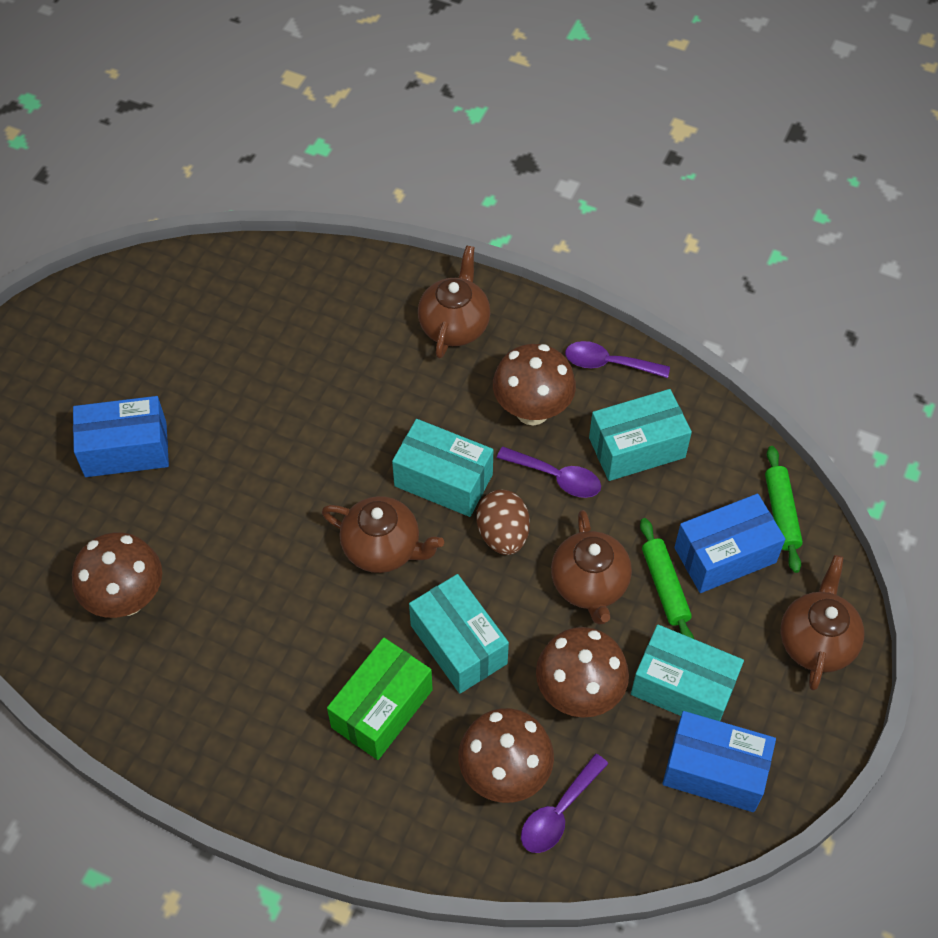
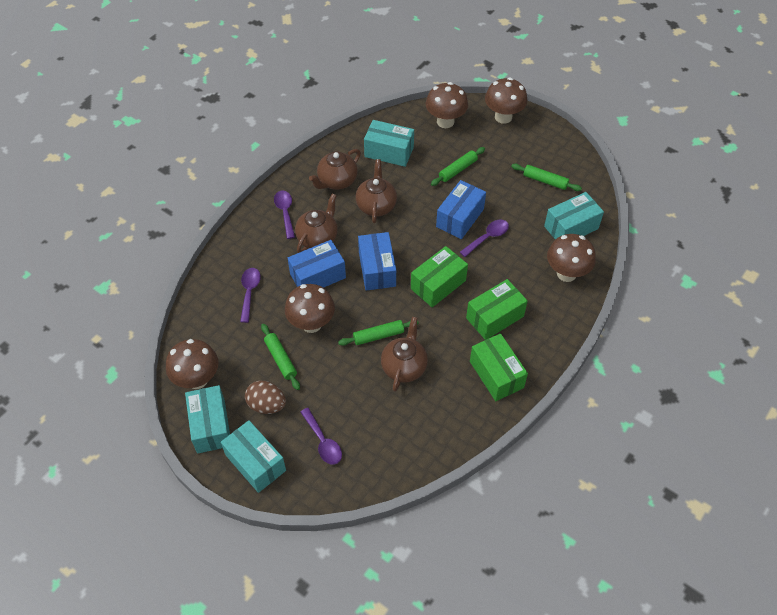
brown mushroom: 4 -> 5
green box: 1 -> 3
green rolling pin: 2 -> 4
purple spoon: 3 -> 4

